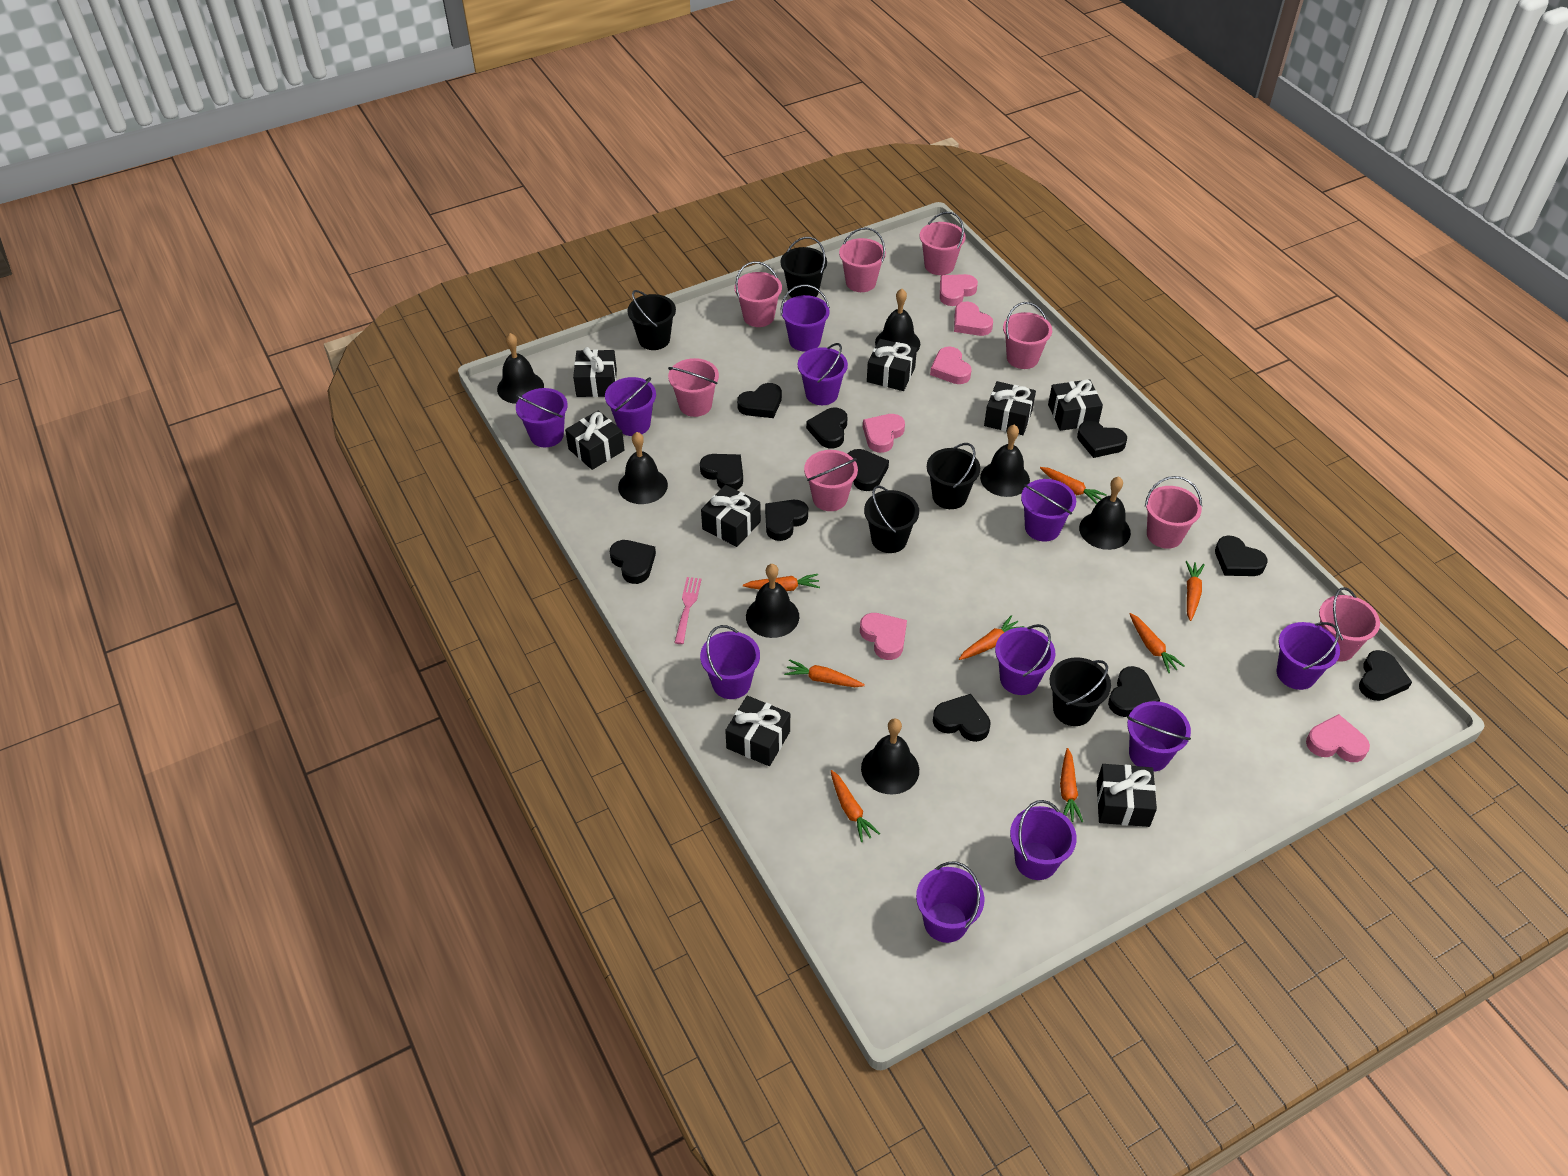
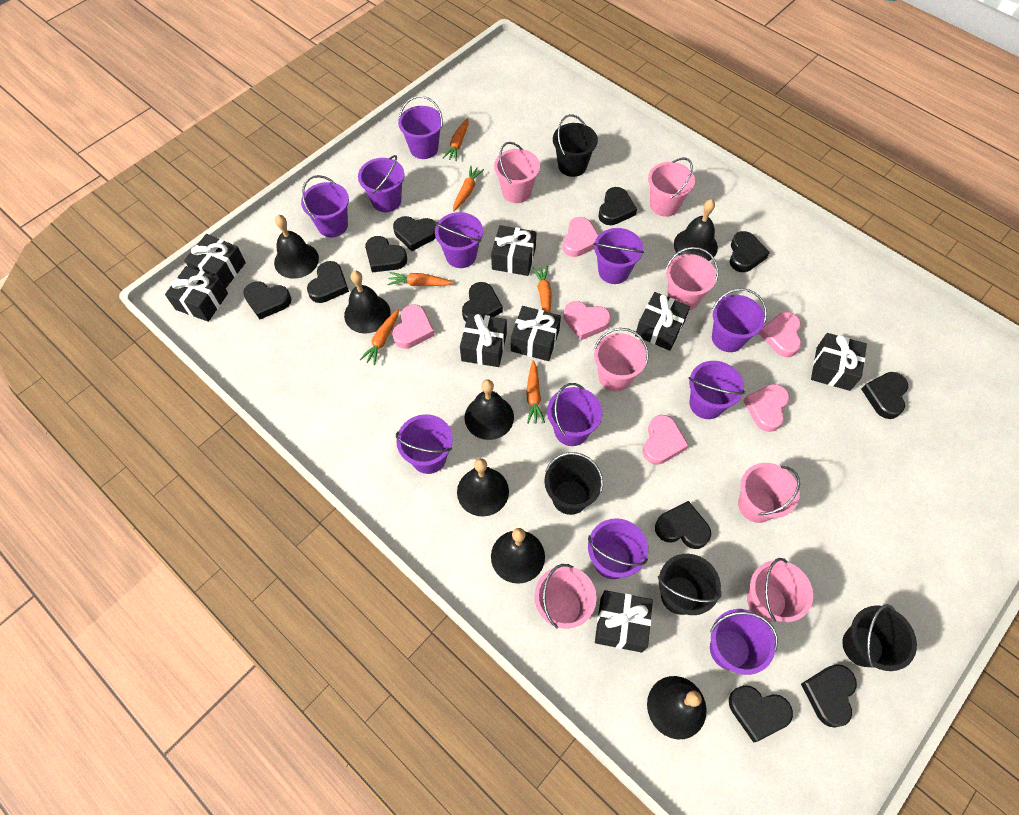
black bucket: 5 -> 4
orange carrot: 8 -> 6
pink bucket: 8 -> 7
pink fork: 1 -> 0

